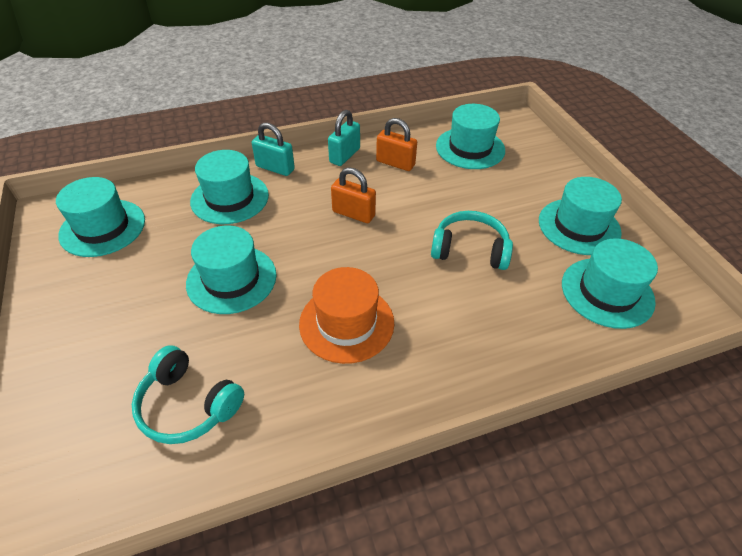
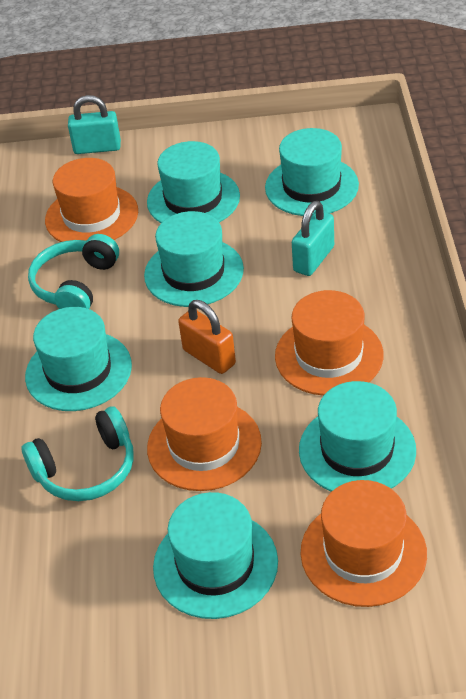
orange hat: 1 -> 4
orange padlock: 2 -> 1

